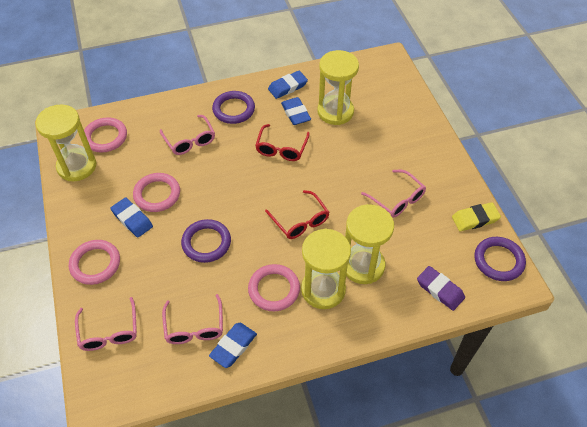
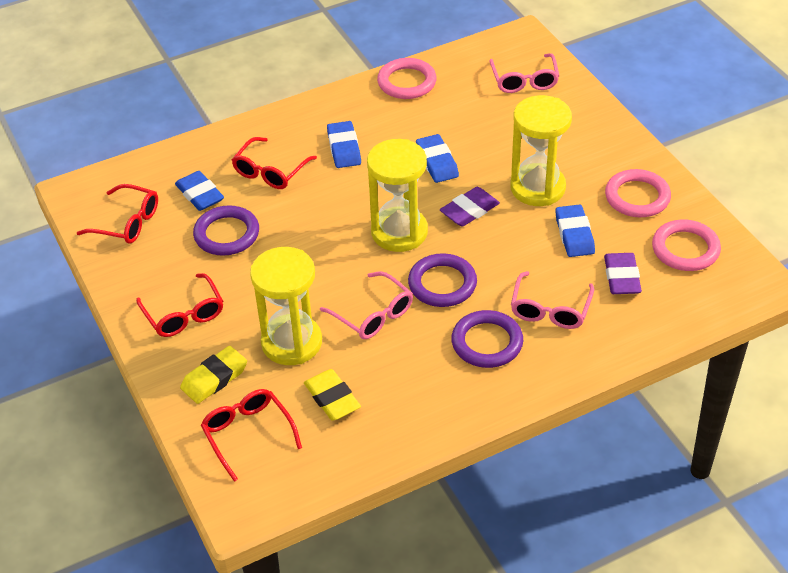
pink glasses: 4 -> 3
pink ring: 4 -> 3
purple eraser: 1 -> 2
red glasses: 2 -> 4
yellow eraser: 1 -> 2
yellow hourglass: 4 -> 3

